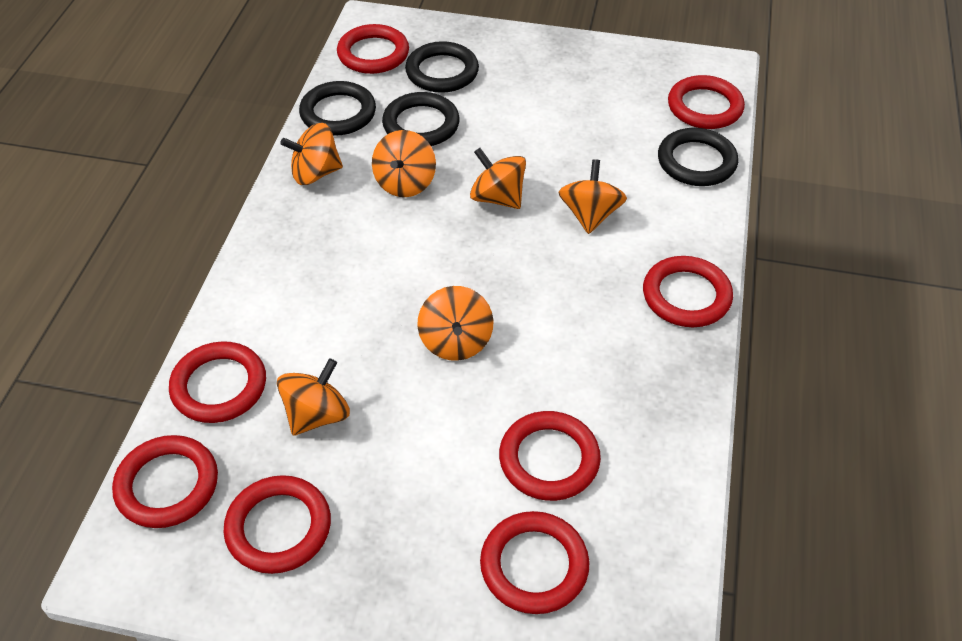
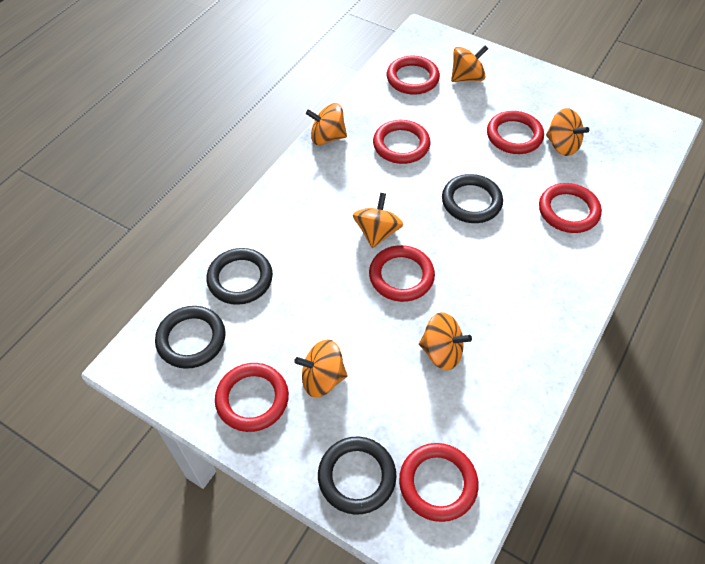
red ring: 8 -> 7

